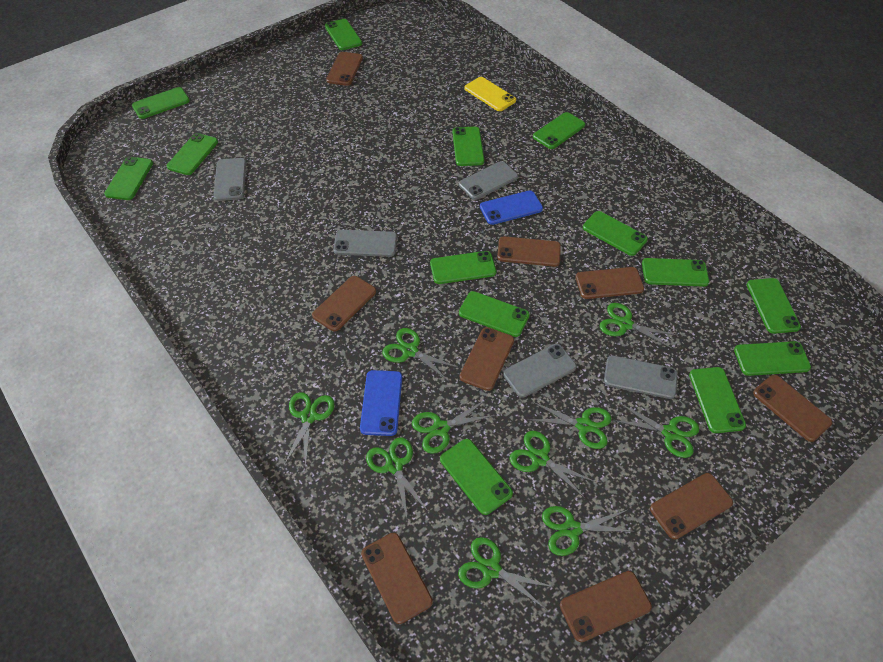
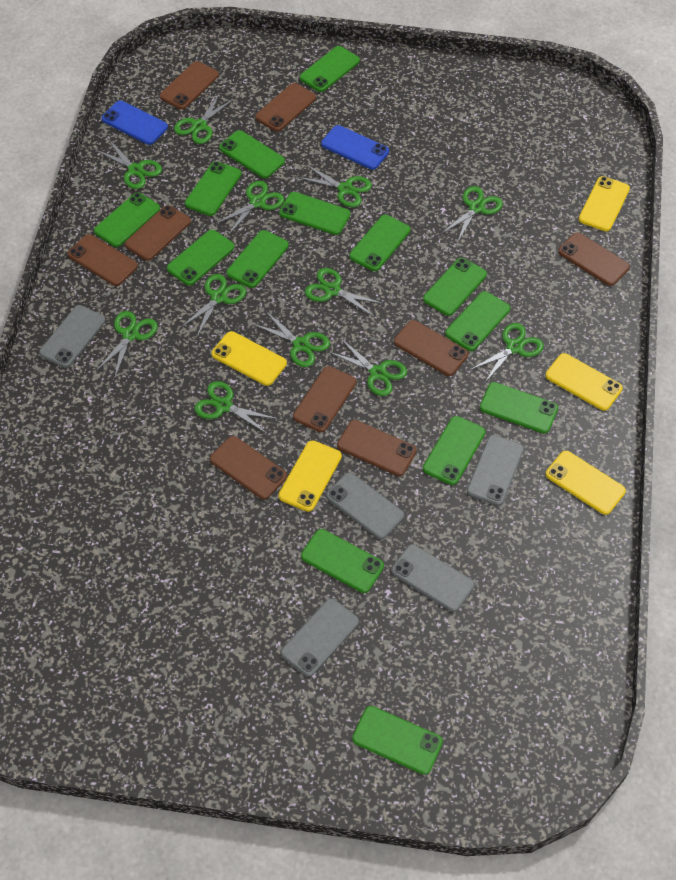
green scissors: 10 -> 12
yellow phone: 1 -> 5

